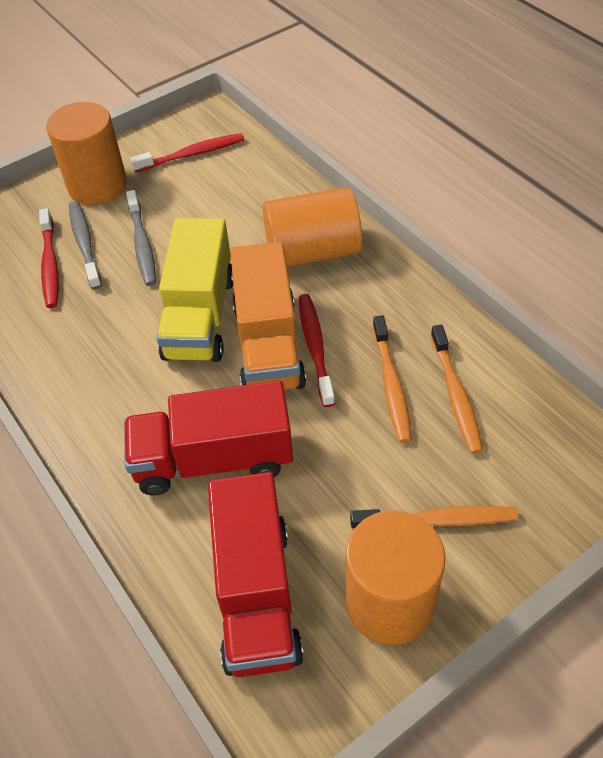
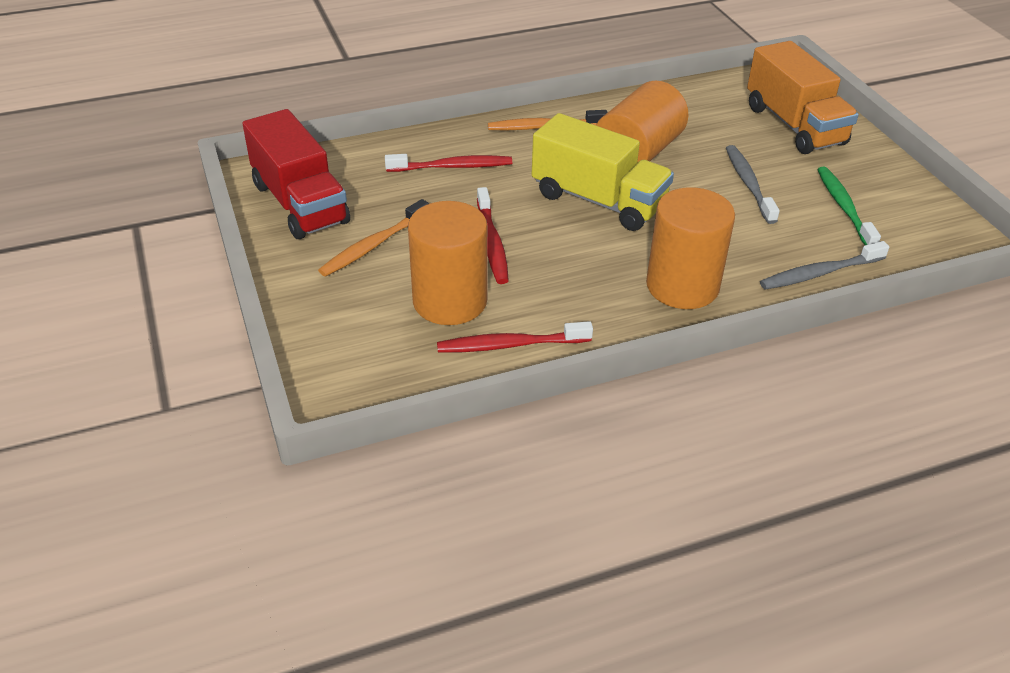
green toothbrush: 0 -> 1
orange toothbrush: 3 -> 2
red truck: 2 -> 1

